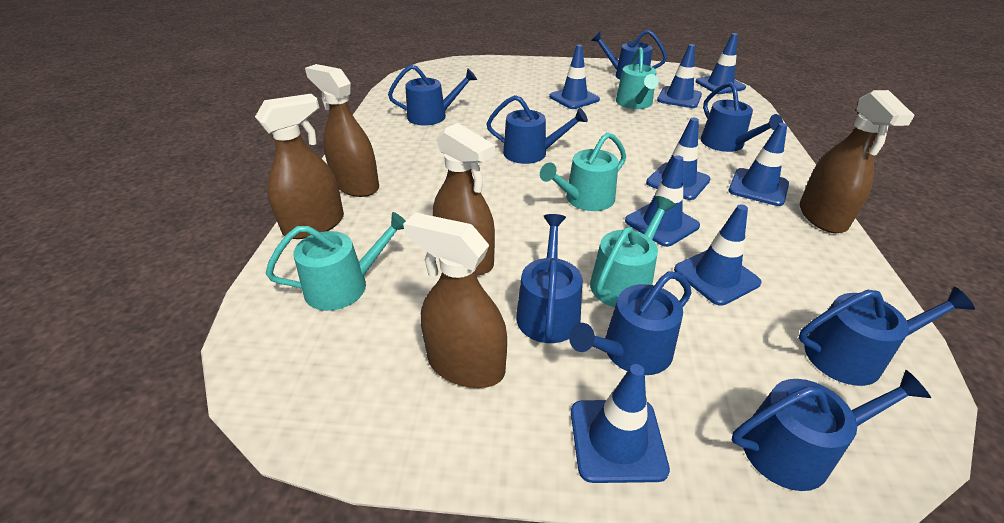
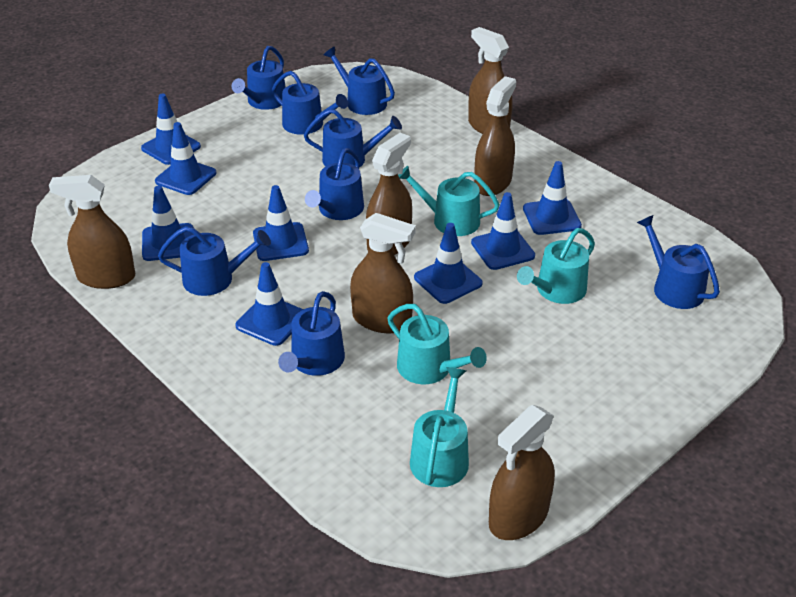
brown spray bottle: 5 -> 6

